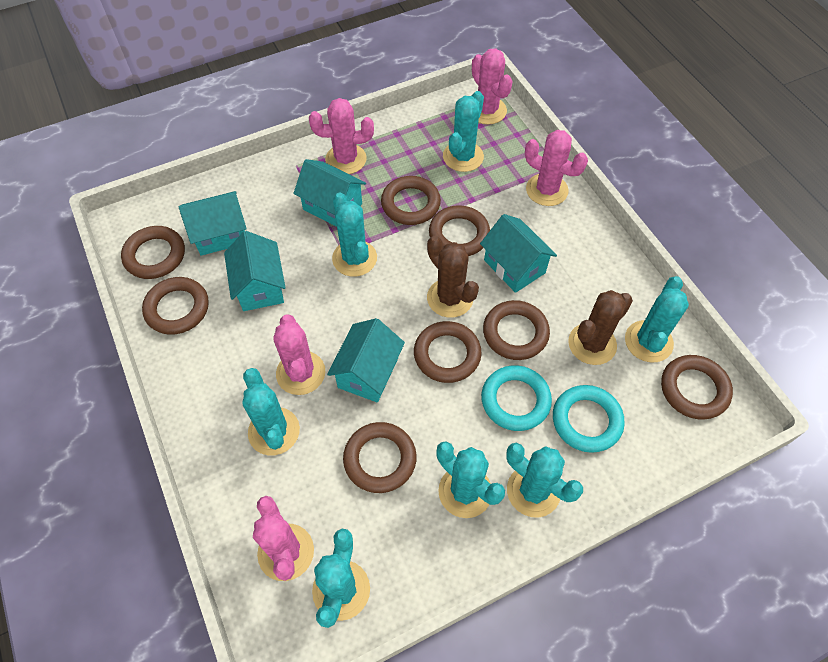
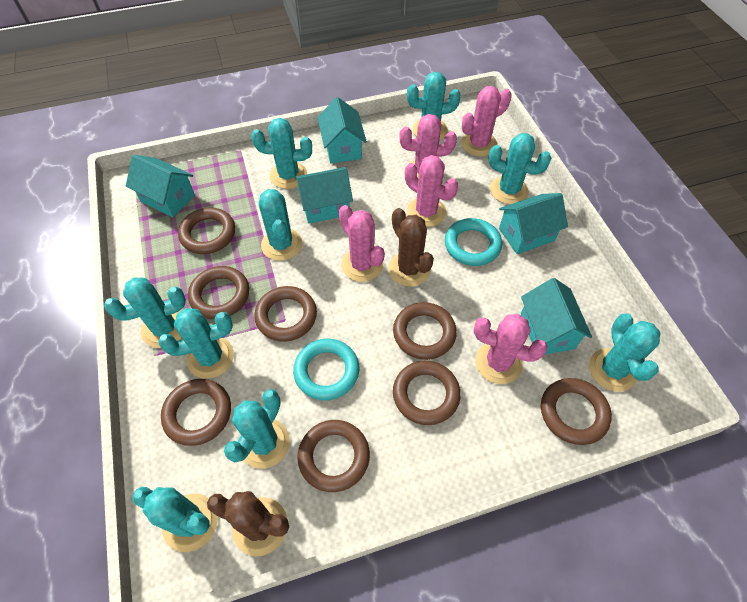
turquoise cactus: 7 -> 9

